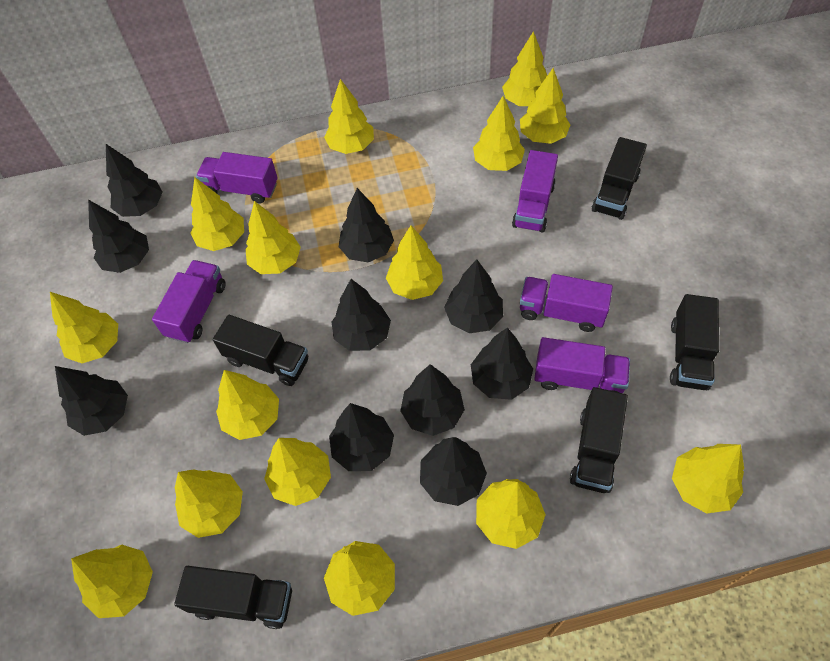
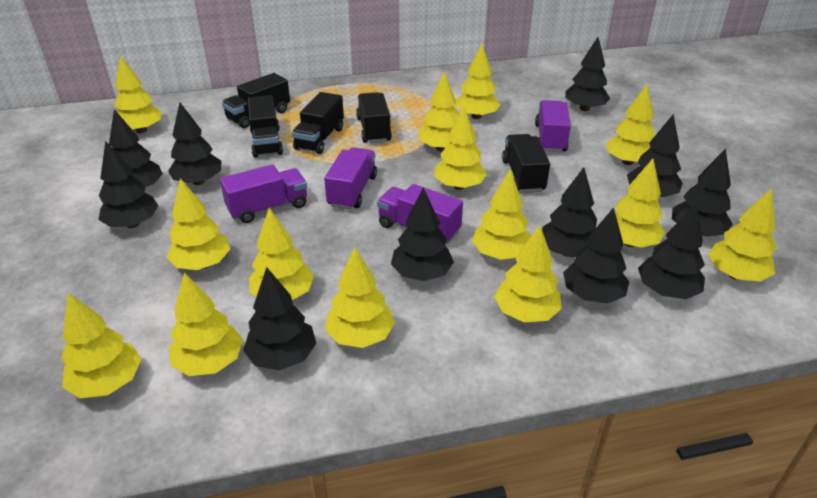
black tree: 10 -> 11
purple truck: 5 -> 4
yellow tree: 15 -> 14

